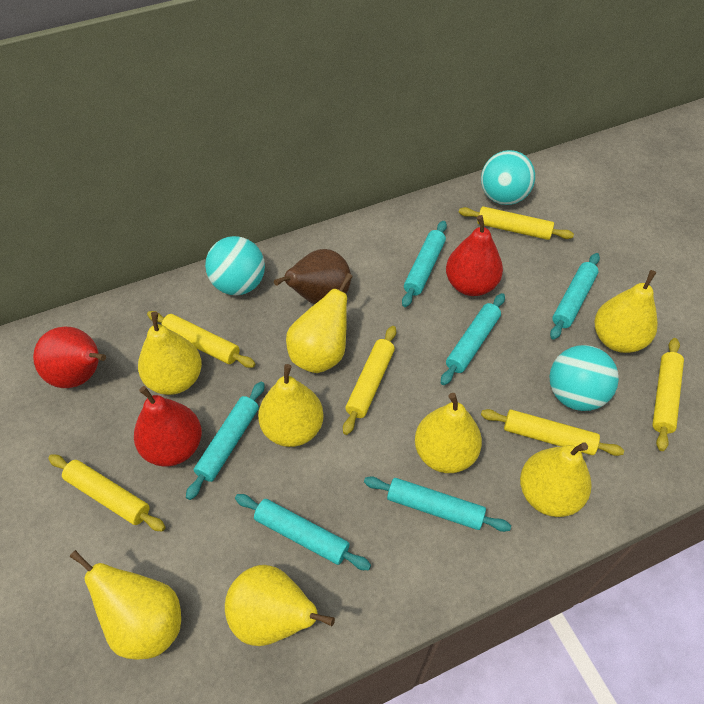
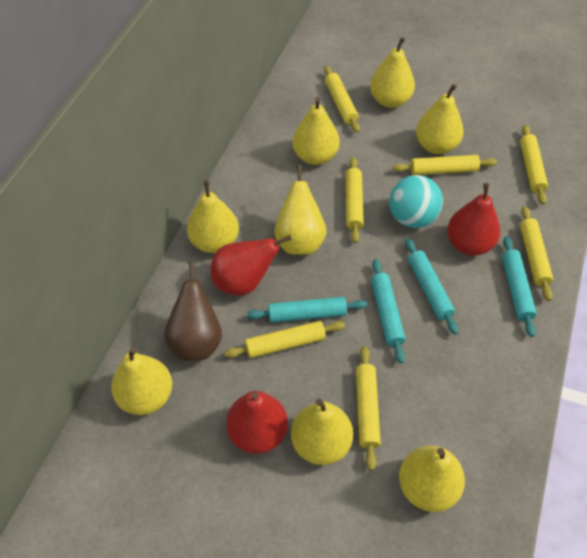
turquoise ball: 3 -> 1
turquoise rolling pin: 6 -> 4
yellow rolling pin: 6 -> 7

